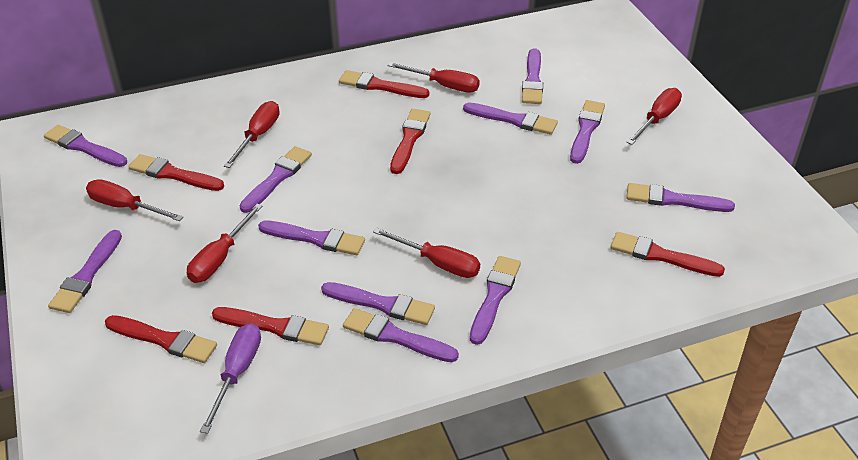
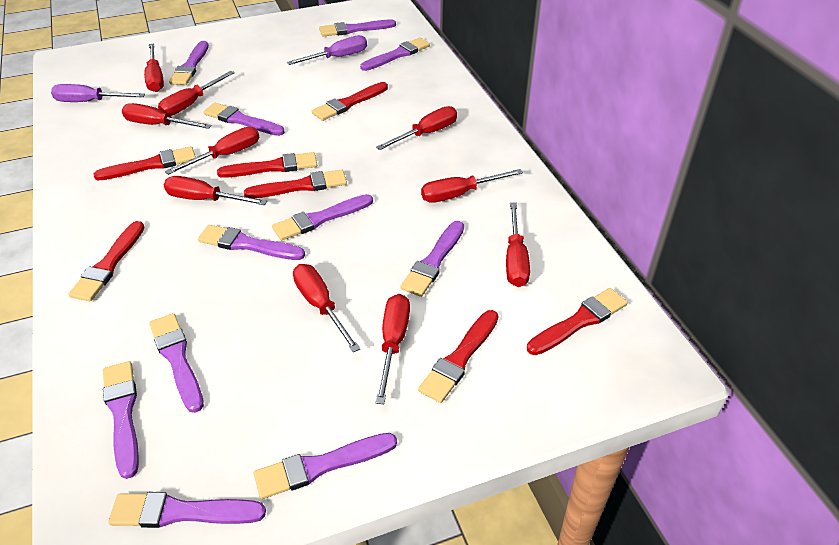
purple screwdriver: 1 -> 2
red brush: 6 -> 7
red screwdriver: 6 -> 10

